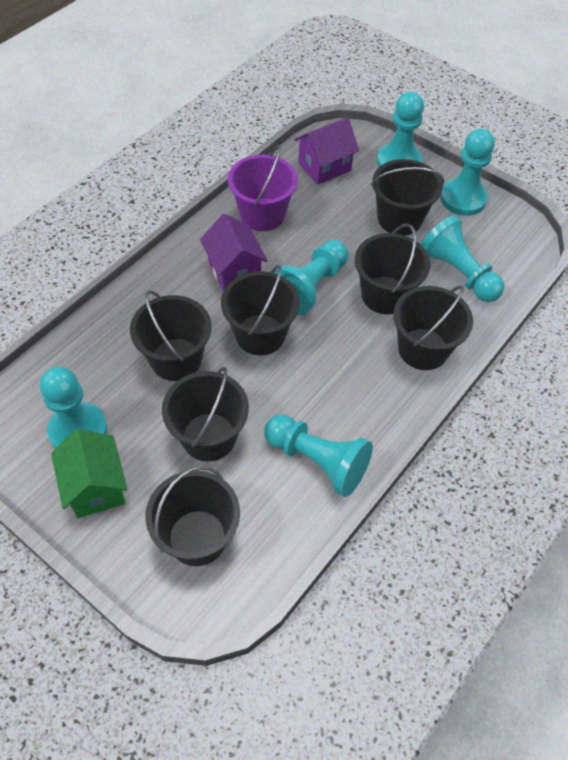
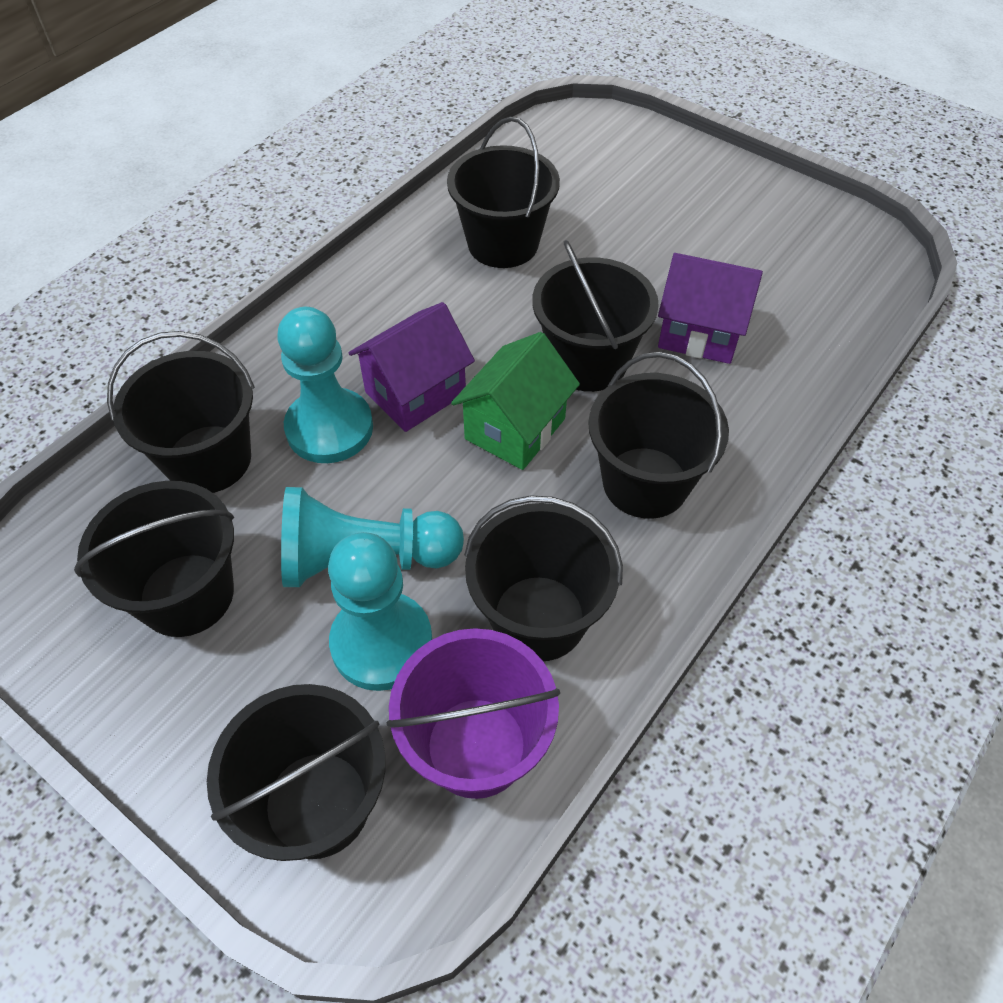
turquoise pawn: 6 -> 3

